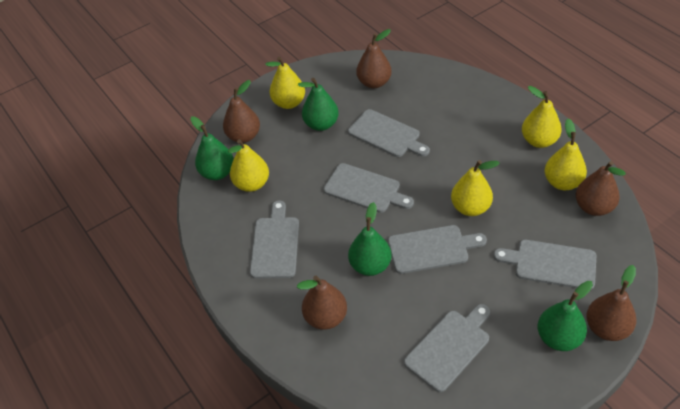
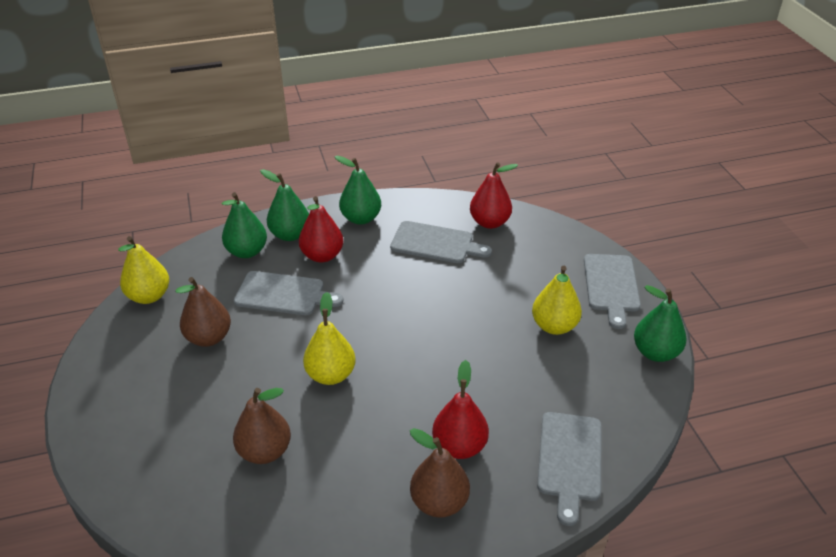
brown pear: 5 -> 3
grey cutting board: 6 -> 4
red pear: 0 -> 3
yellow pear: 5 -> 3

